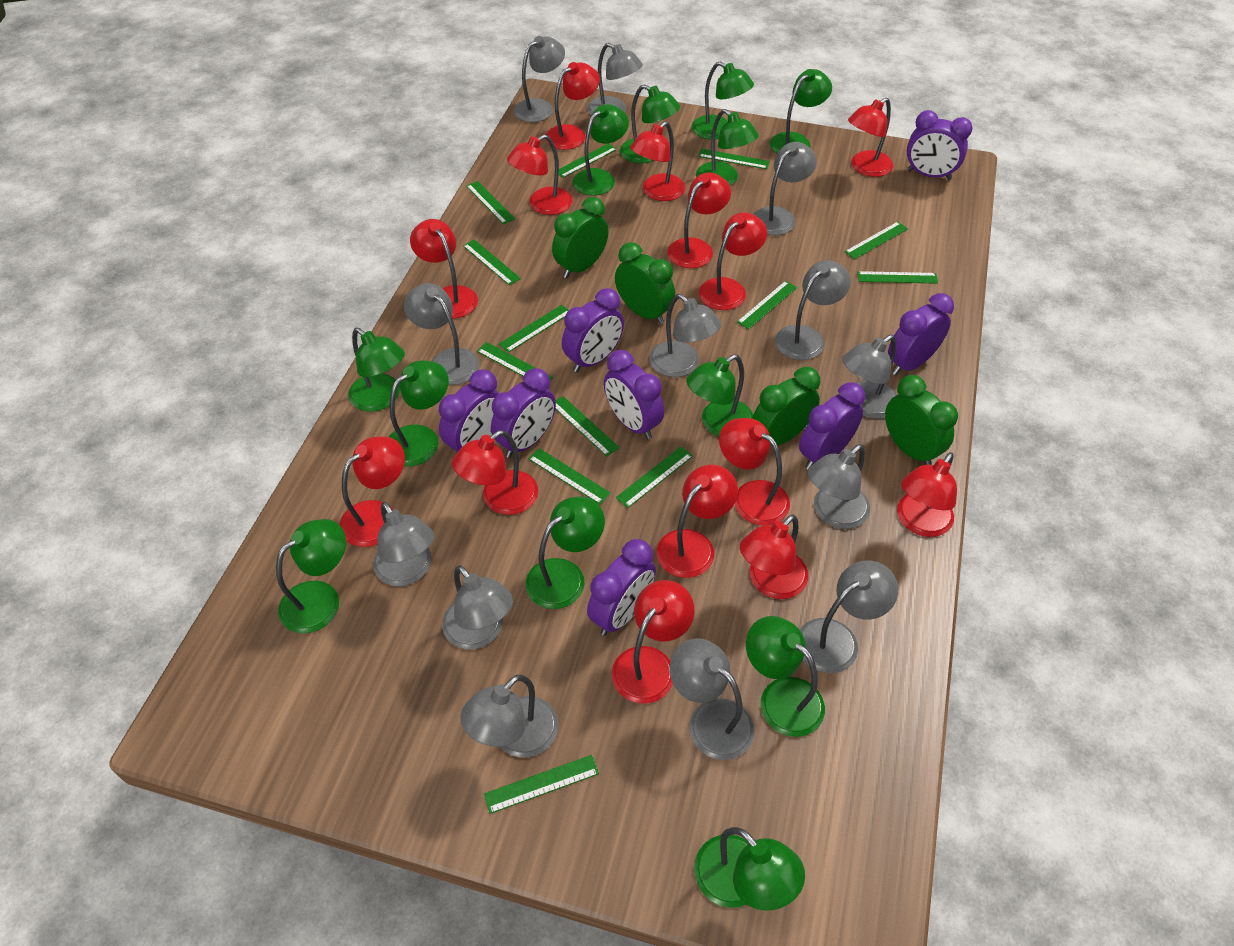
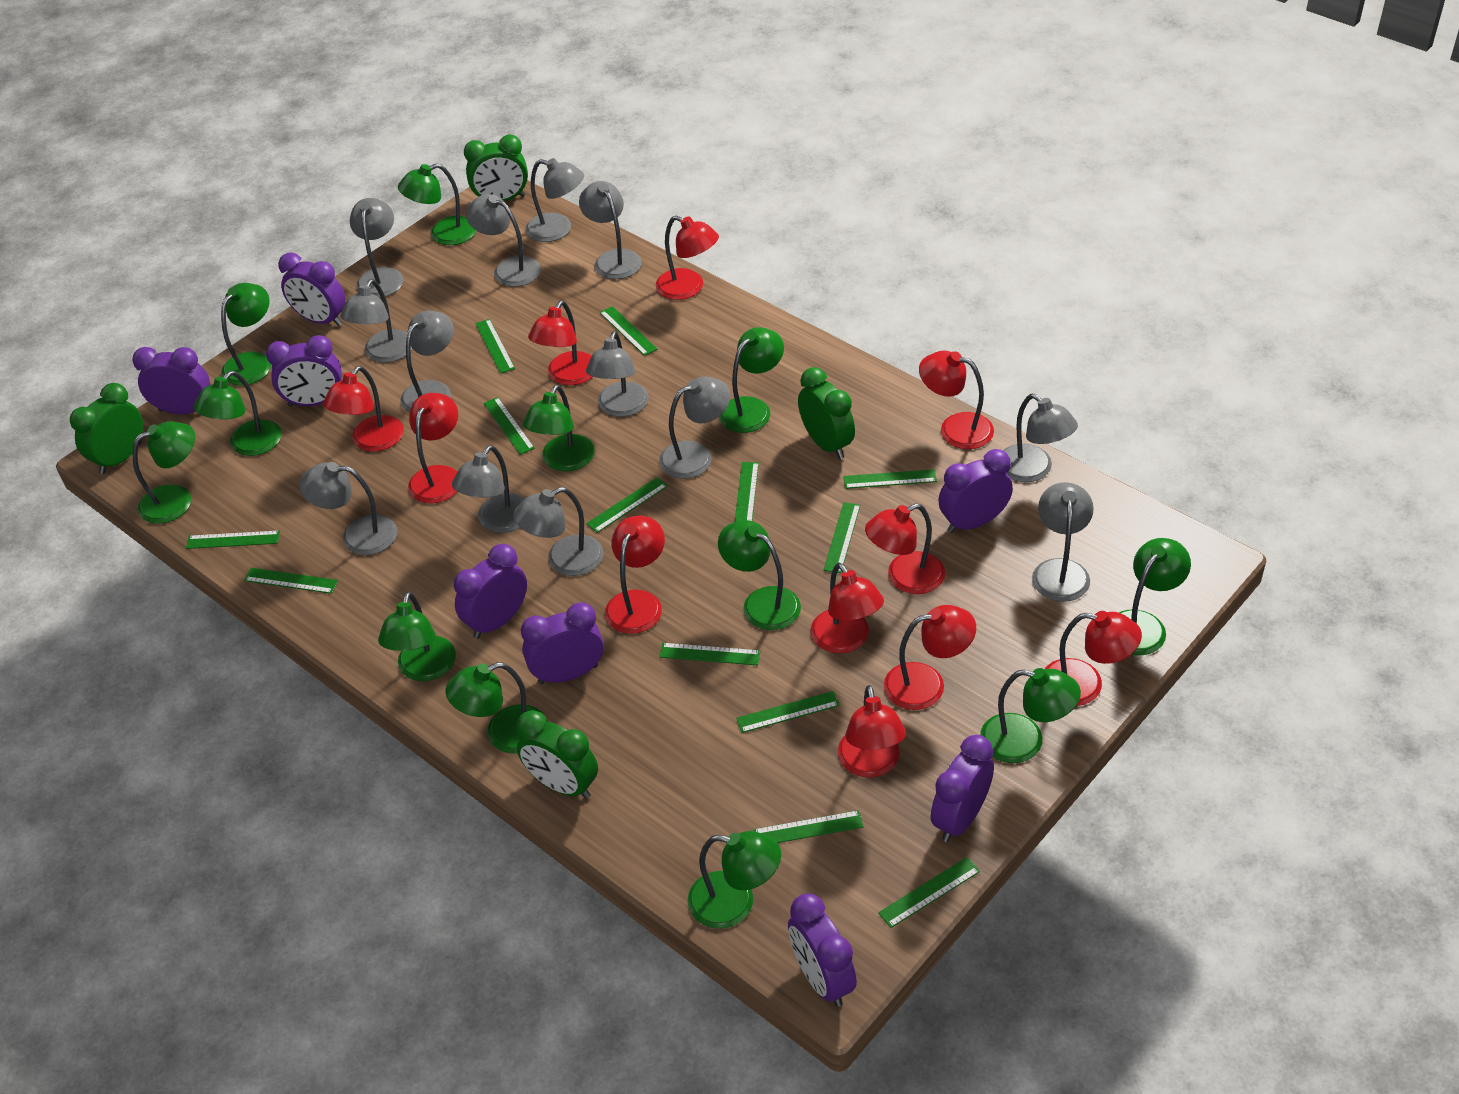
red lamp: 14 -> 11

